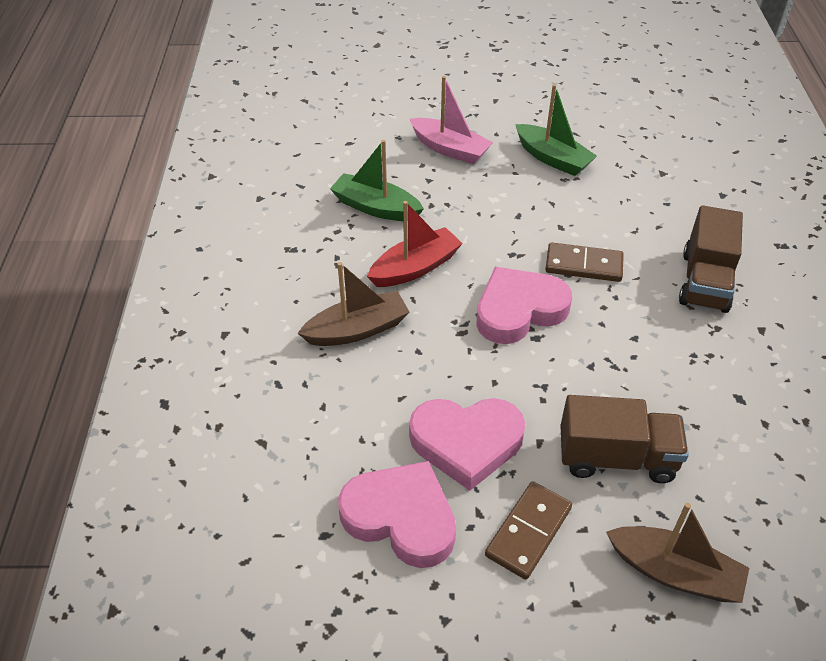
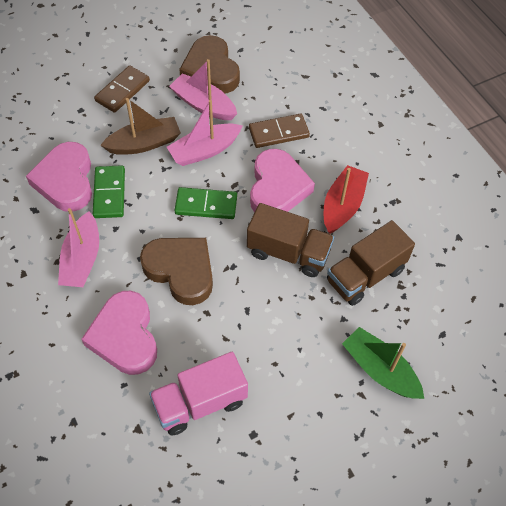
brown boat: 2 -> 1
brown heart: 0 -> 2
green boat: 2 -> 1
green domino: 0 -> 2
pink boat: 1 -> 3
pink truck: 0 -> 1

